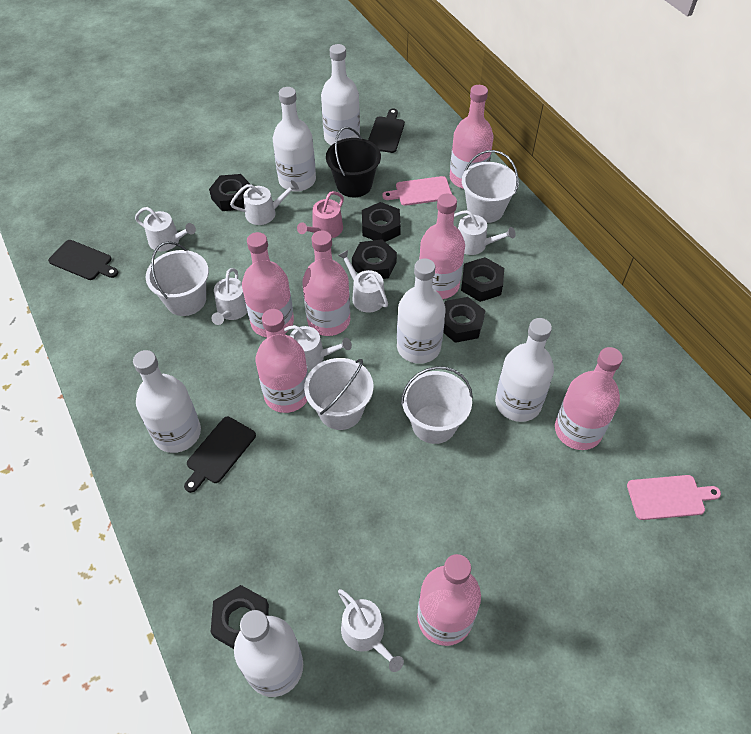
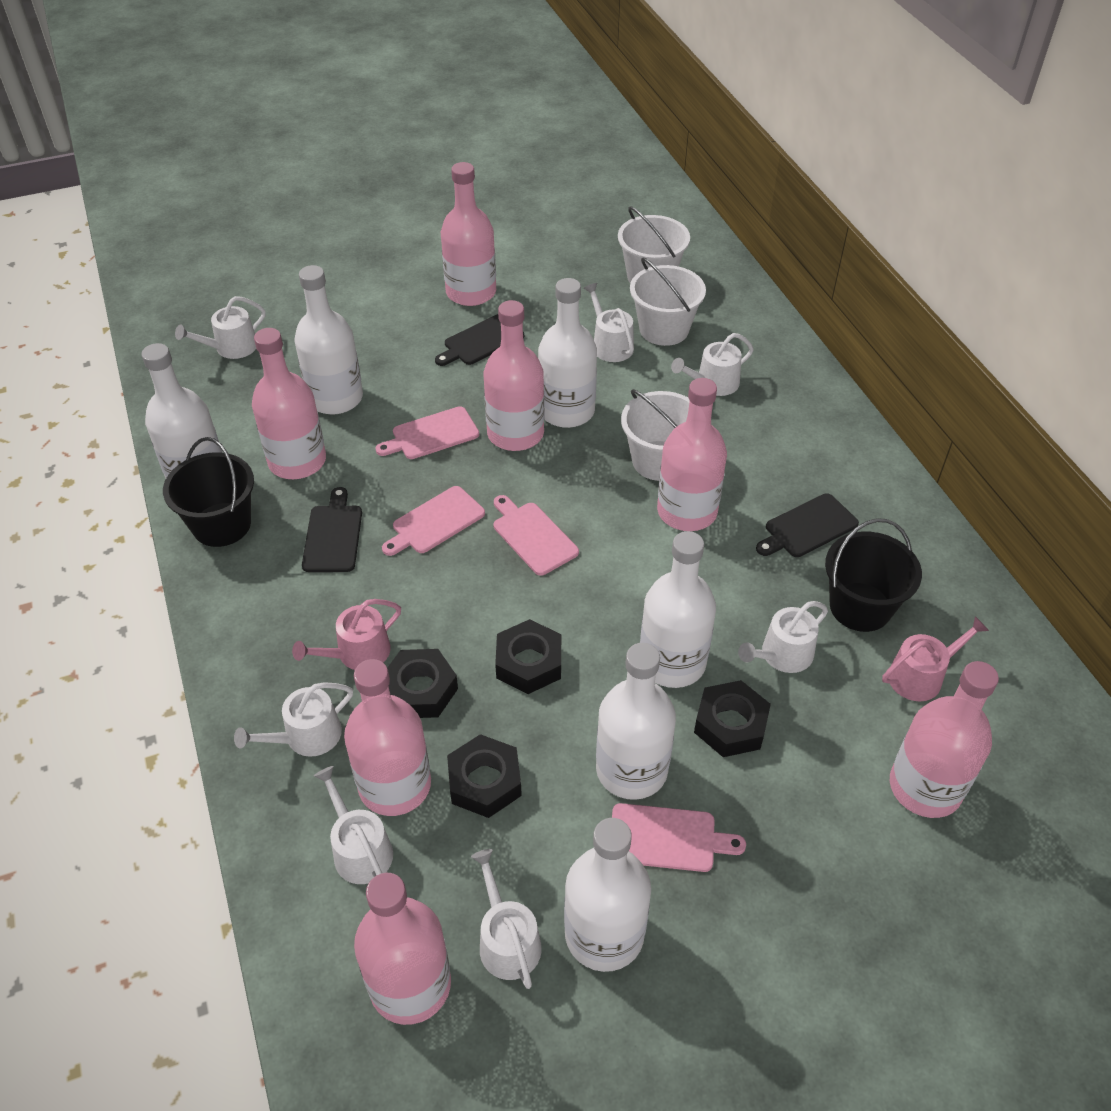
black bucket: 1 -> 2
black nut: 6 -> 4
pink cutting board: 2 -> 4
pink watering can: 1 -> 2
white bucket: 4 -> 3

